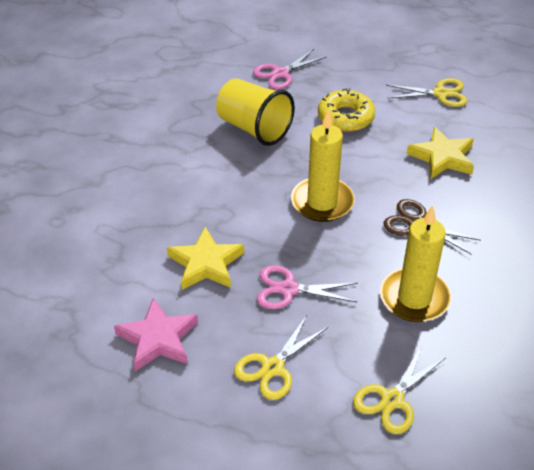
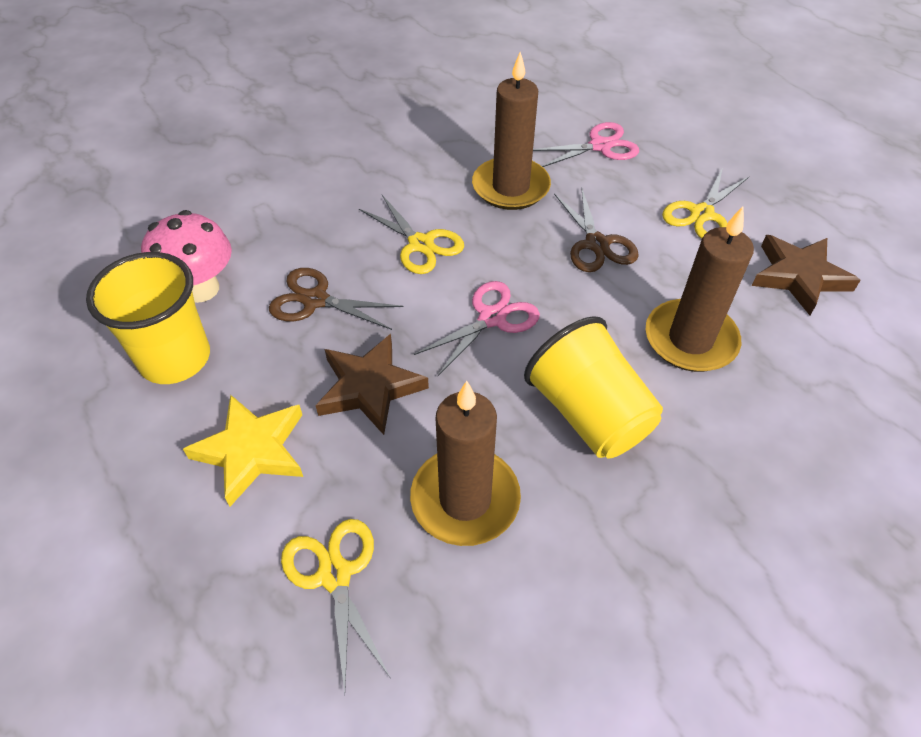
brown candle: 0 -> 3
brown scissors: 1 -> 2
brown star: 0 -> 2
pink mushroom: 0 -> 1
pink star: 1 -> 0
yellow candle: 2 -> 0
yellow cup: 1 -> 2
yellow donut: 1 -> 0
yellow star: 2 -> 1

